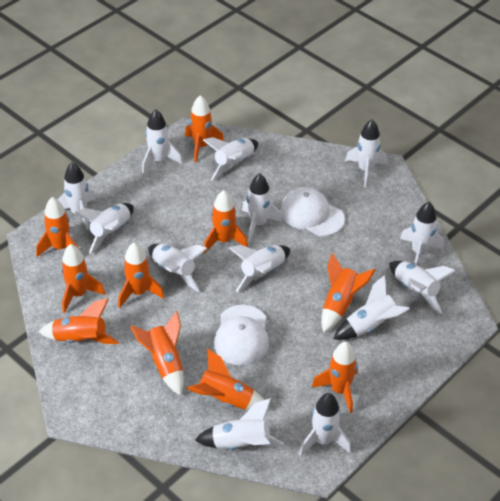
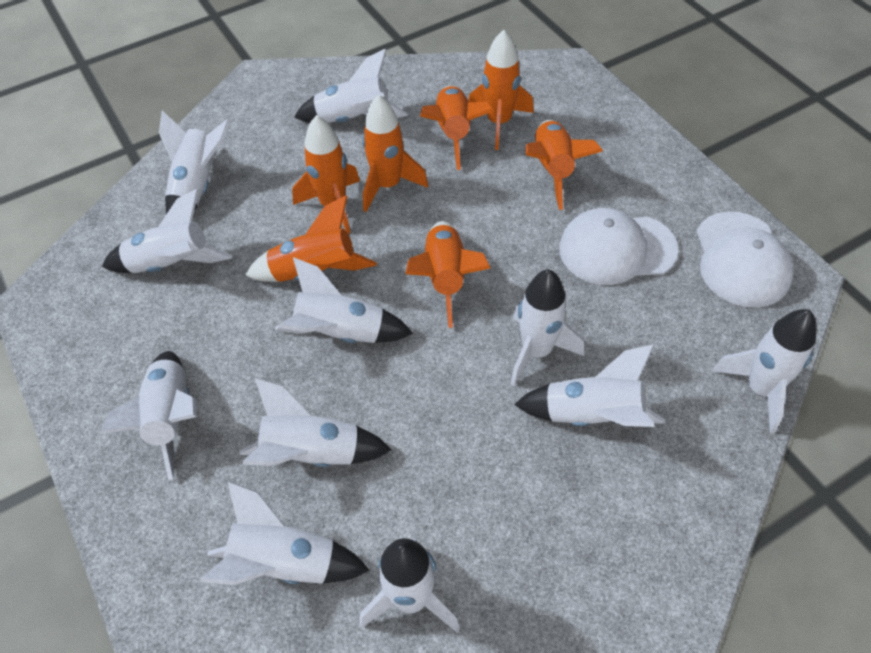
orange rocket: 10 -> 7
white rocket: 13 -> 11

